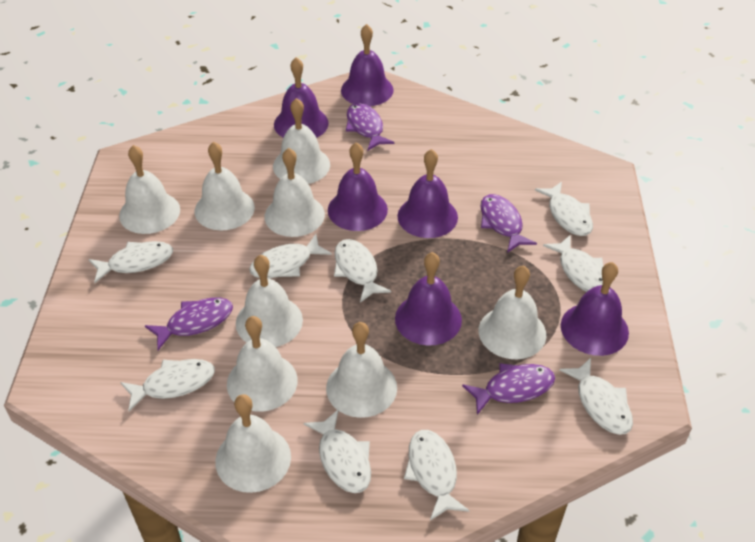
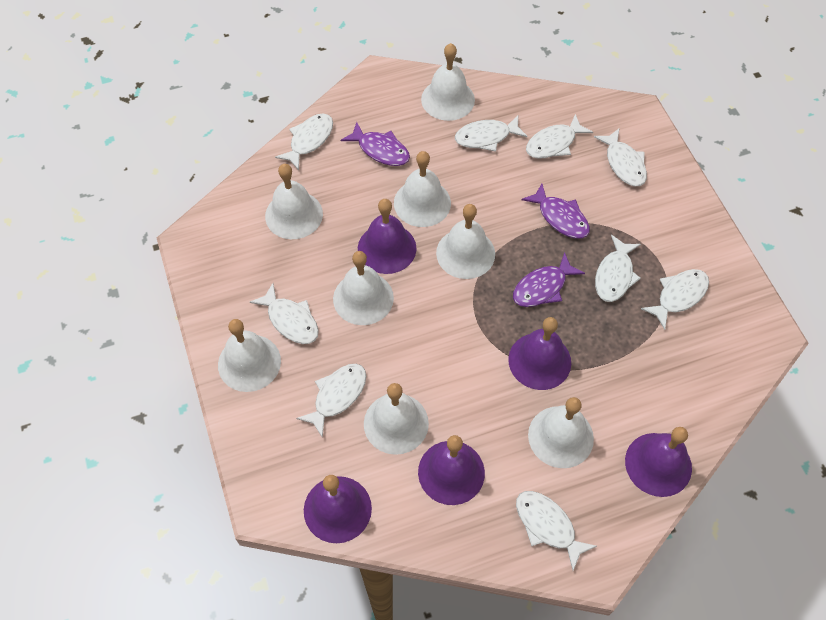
purple bell: 6 -> 5
purple fish: 4 -> 3
white bell: 9 -> 8

